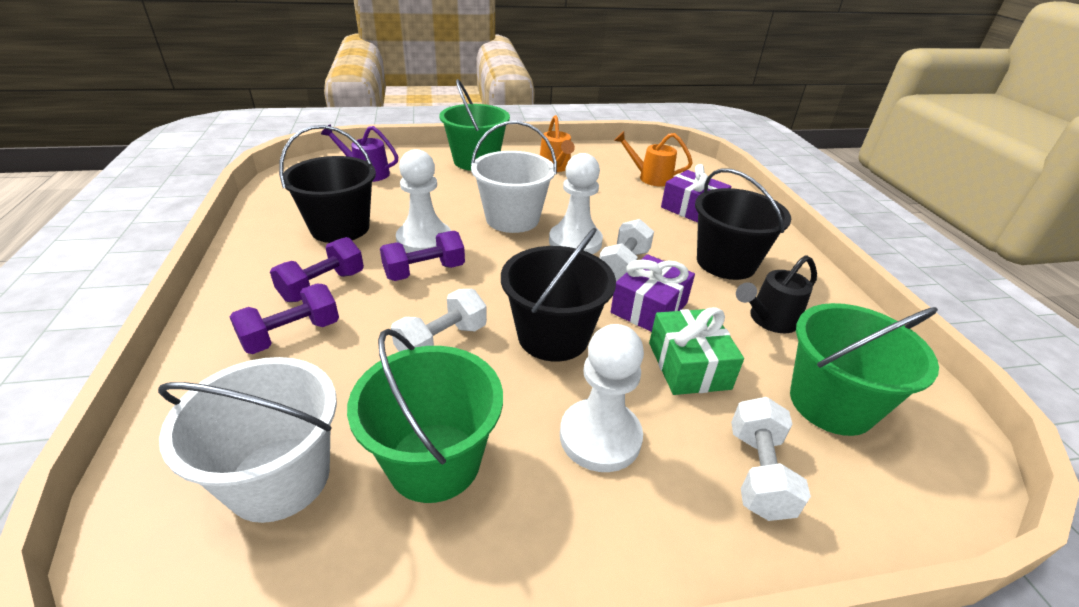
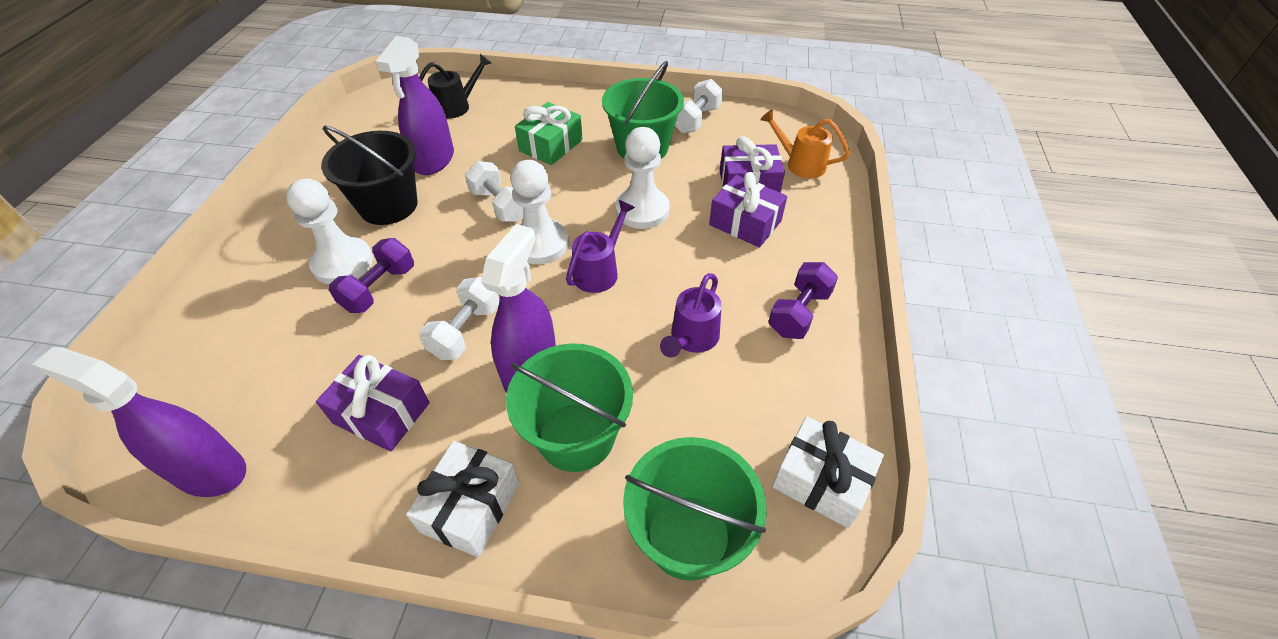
black bucket: 3 -> 1
orange watering can: 2 -> 1
purple dumbbell: 3 -> 2
purple gift: 2 -> 3
purple spray bottle: 0 -> 3
purple watering can: 1 -> 2
white bucket: 2 -> 0
white gift: 0 -> 2

